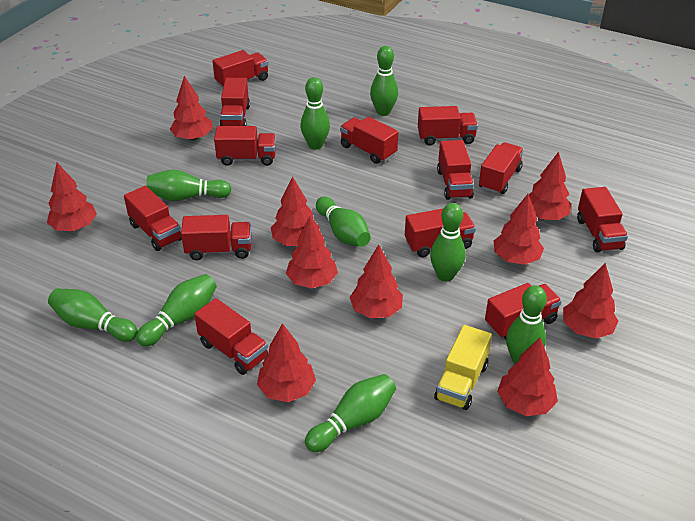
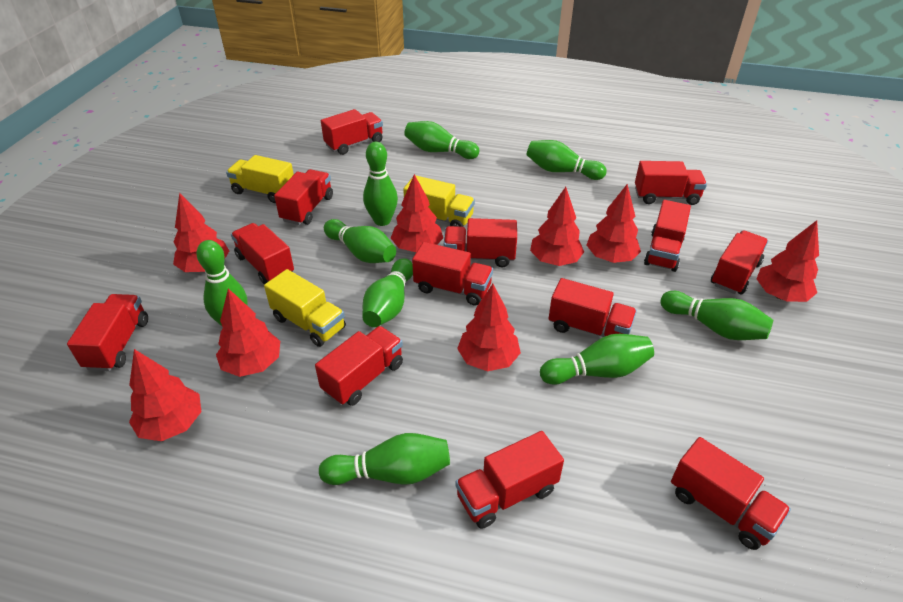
red tree: 10 -> 8
yellow truck: 1 -> 3

